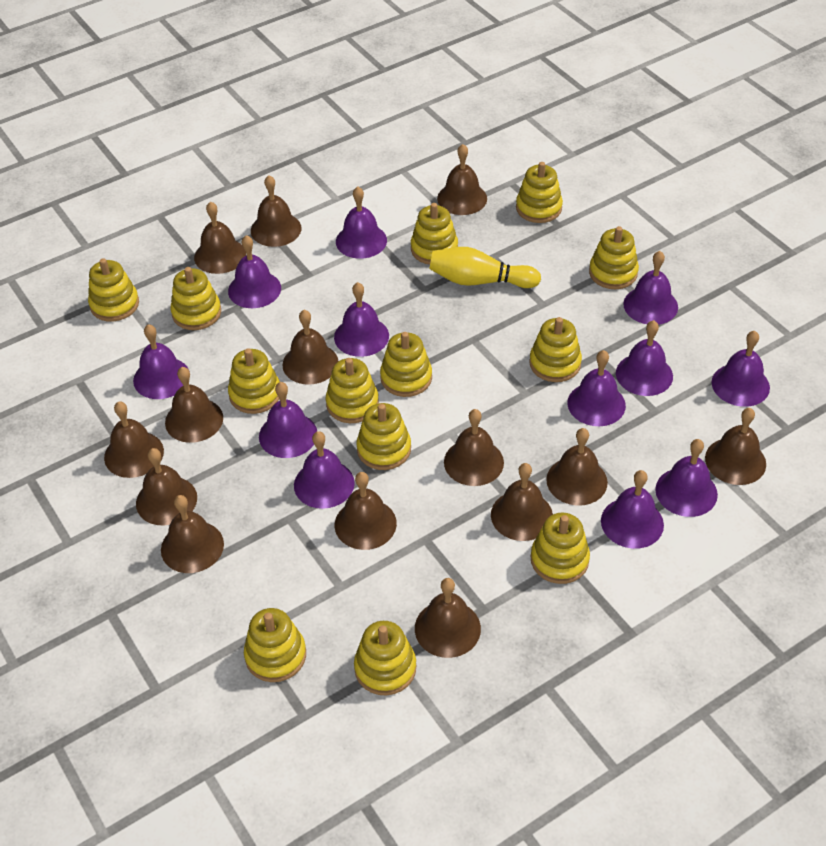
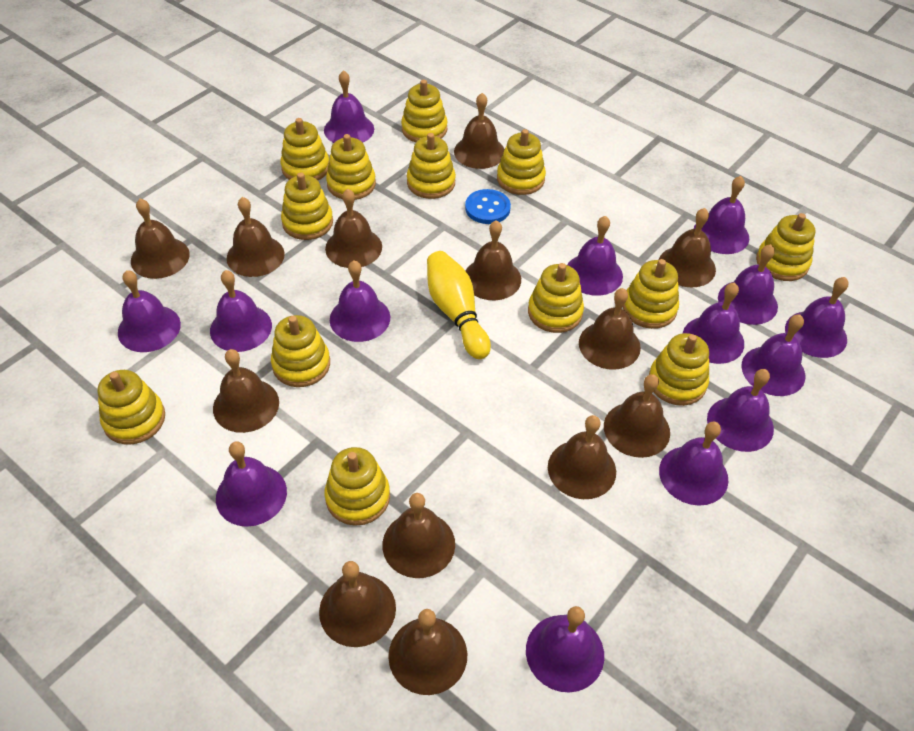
blue button: 0 -> 1
brown bell: 14 -> 13
purple bell: 12 -> 14

